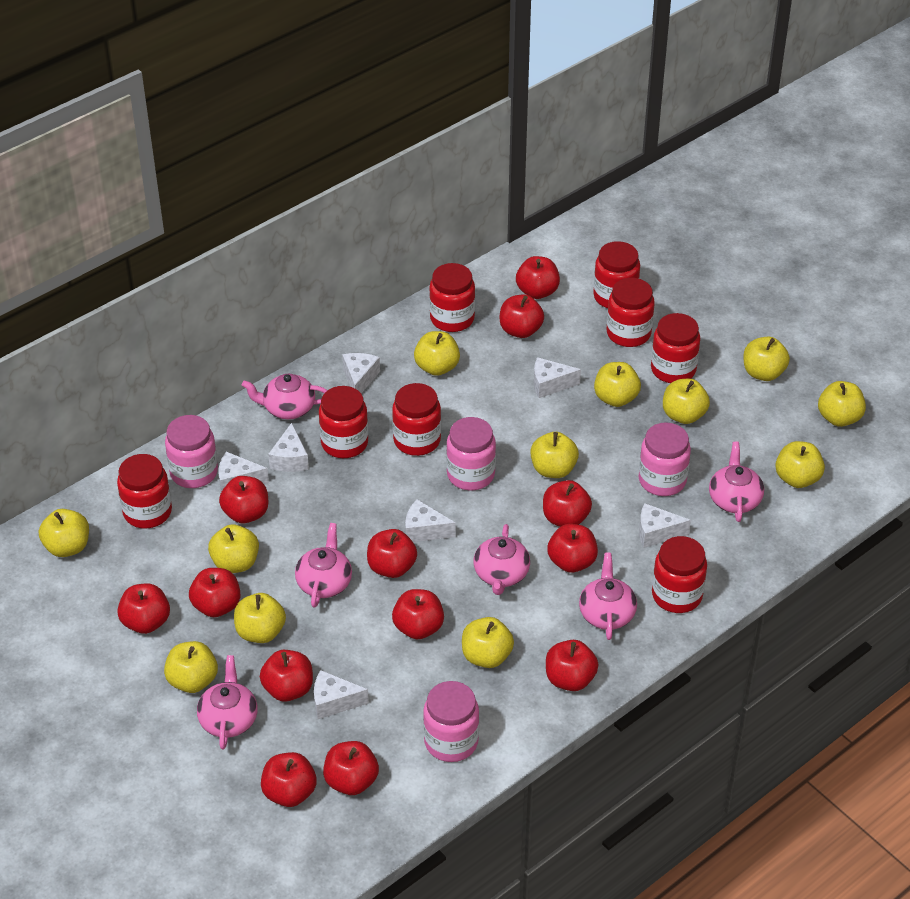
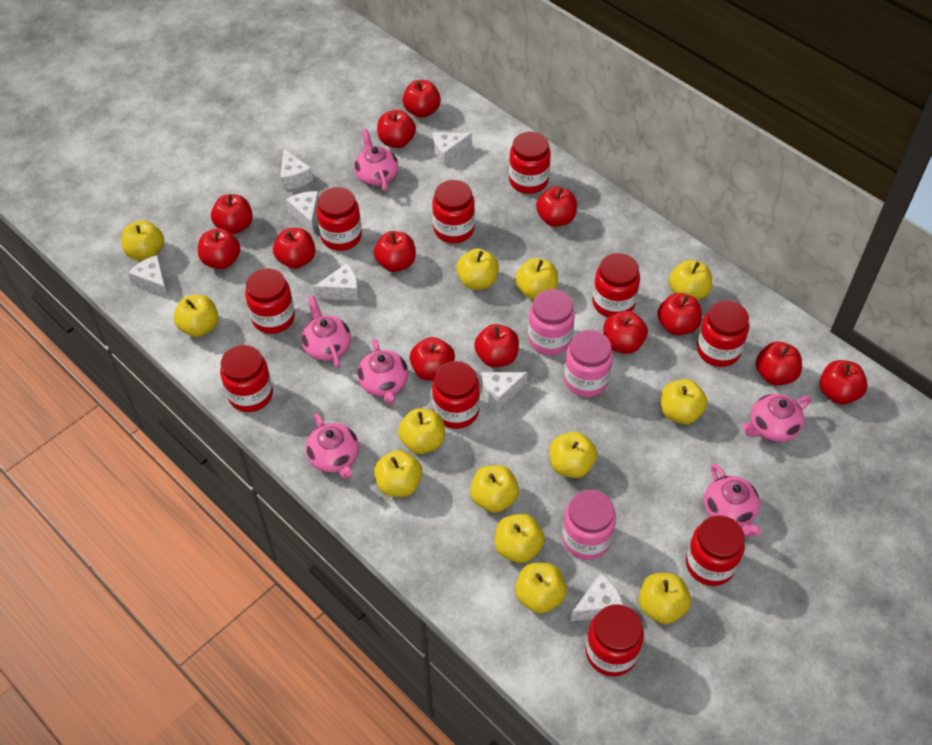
pink jar: 4 -> 3
red jar: 8 -> 10
yellow apple: 12 -> 13

